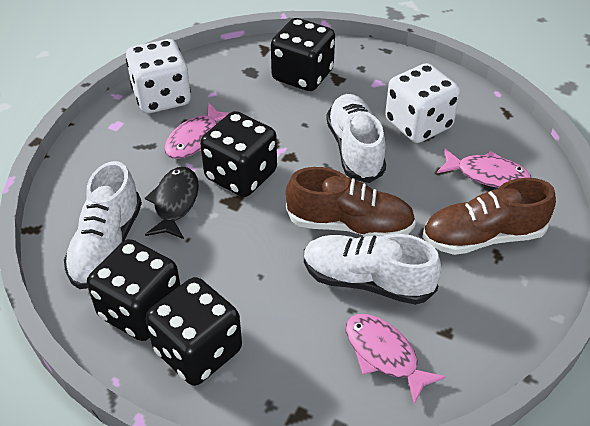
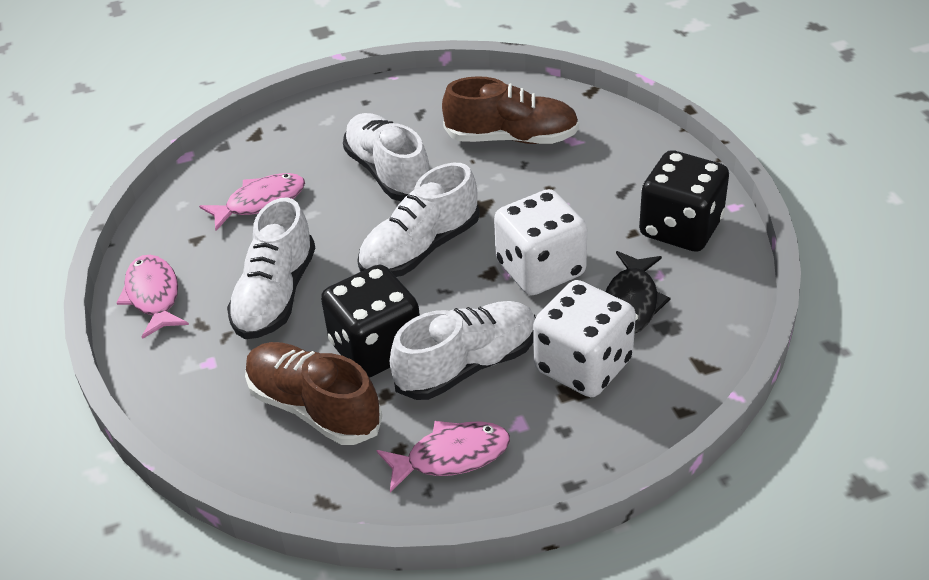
black dice: 4 -> 2
white shoe: 3 -> 4

